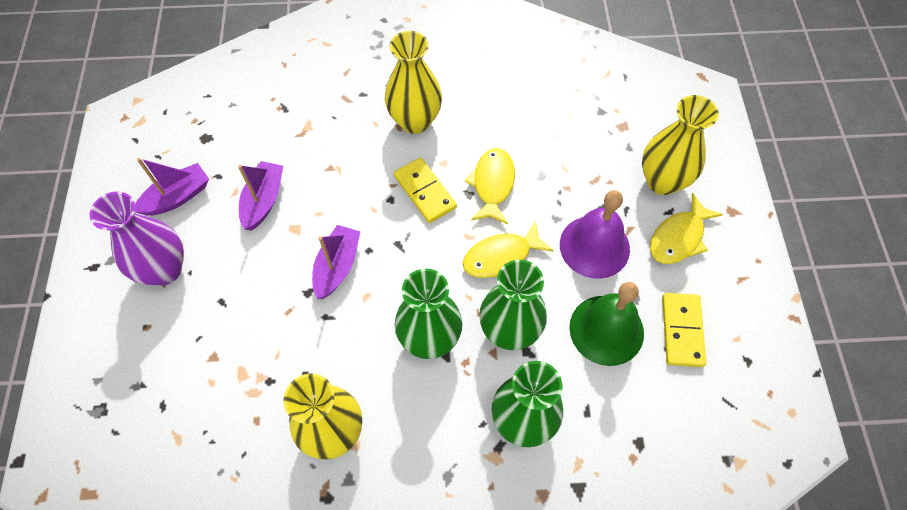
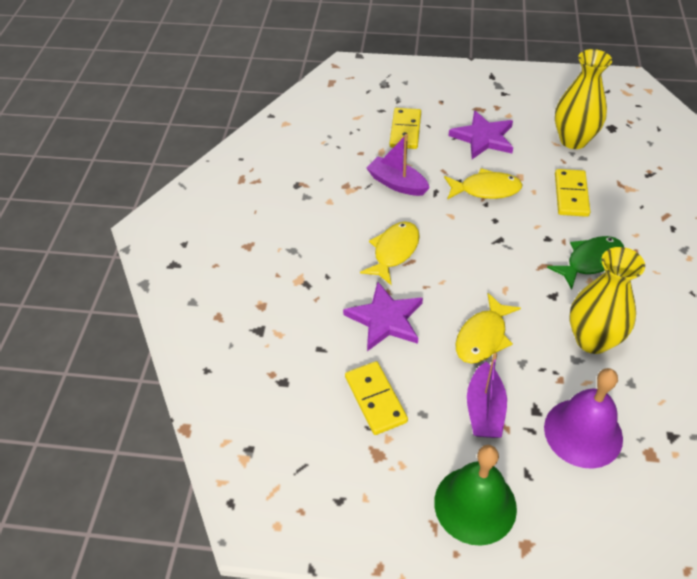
green fish: 0 -> 1
green vase: 3 -> 0
purple boat: 3 -> 2
purple star: 0 -> 2
purple vase: 1 -> 0
yellow domino: 2 -> 3
yellow vase: 3 -> 2

